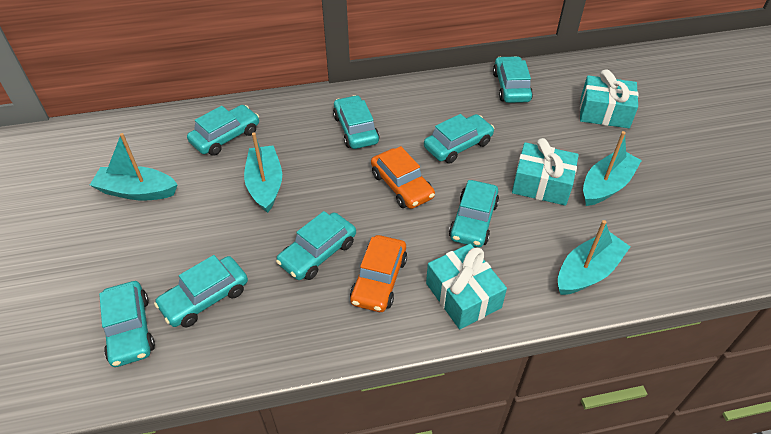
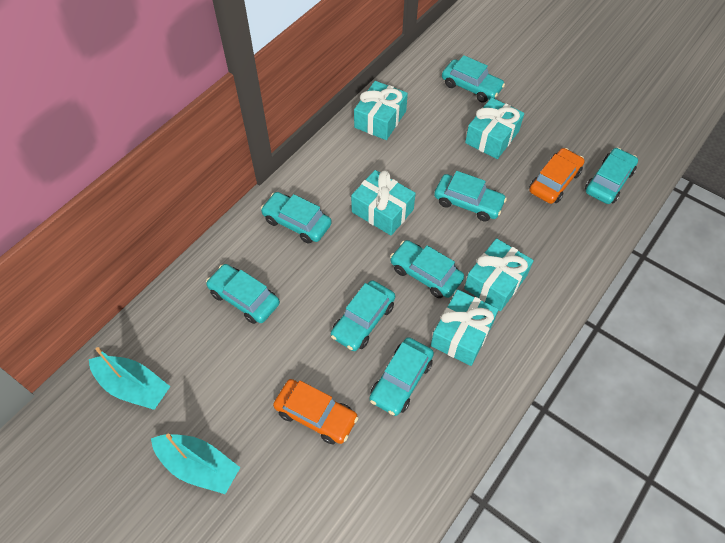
turquoise boat: 4 -> 2
turquoise gift: 3 -> 5

